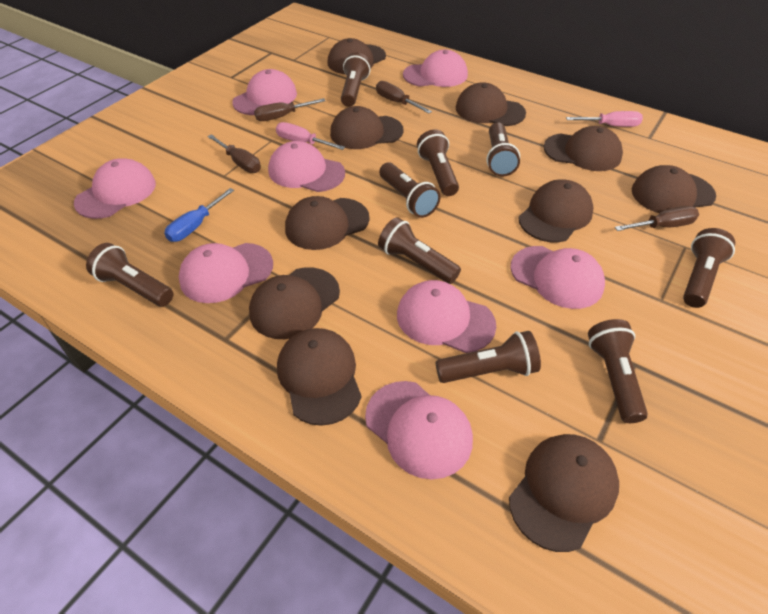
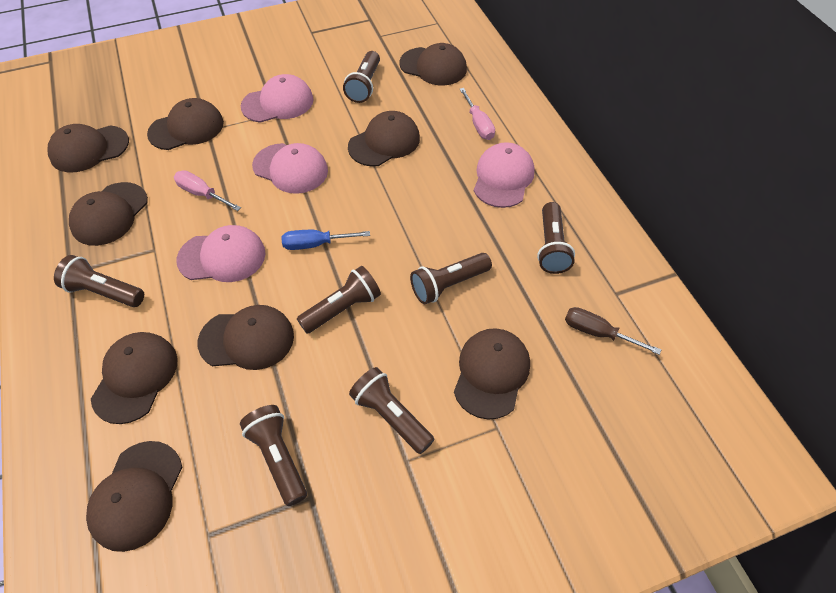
brown cap: 10 -> 9
brown flashlight: 9 -> 7
brown screwdriver: 4 -> 1
pink cap: 8 -> 4

